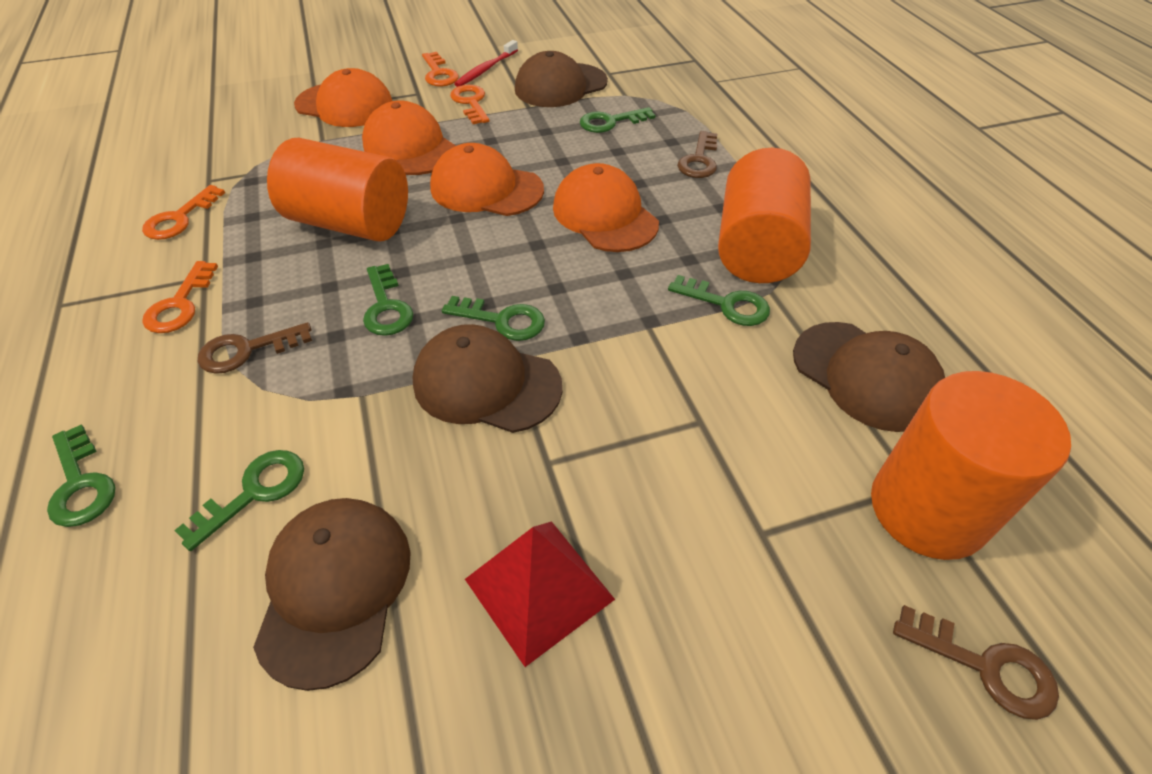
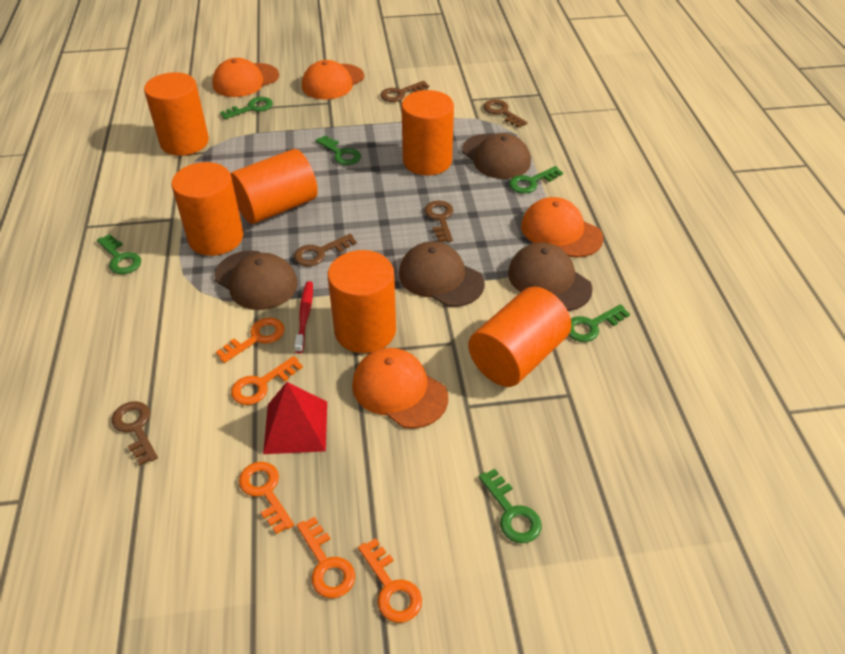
brown key: 3 -> 5
orange cylinder: 3 -> 6
orange key: 4 -> 5

